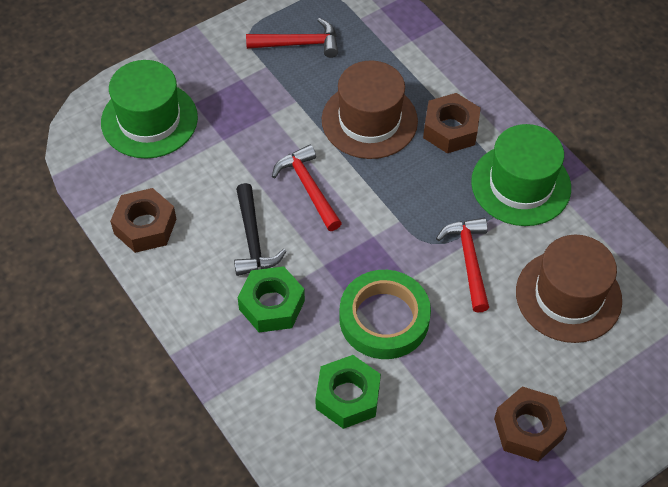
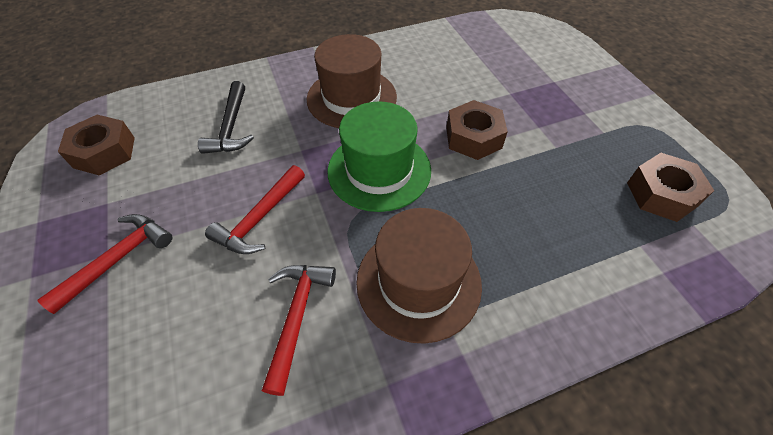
green hat: 2 -> 1
green nut: 2 -> 0
green tape: 1 -> 0

